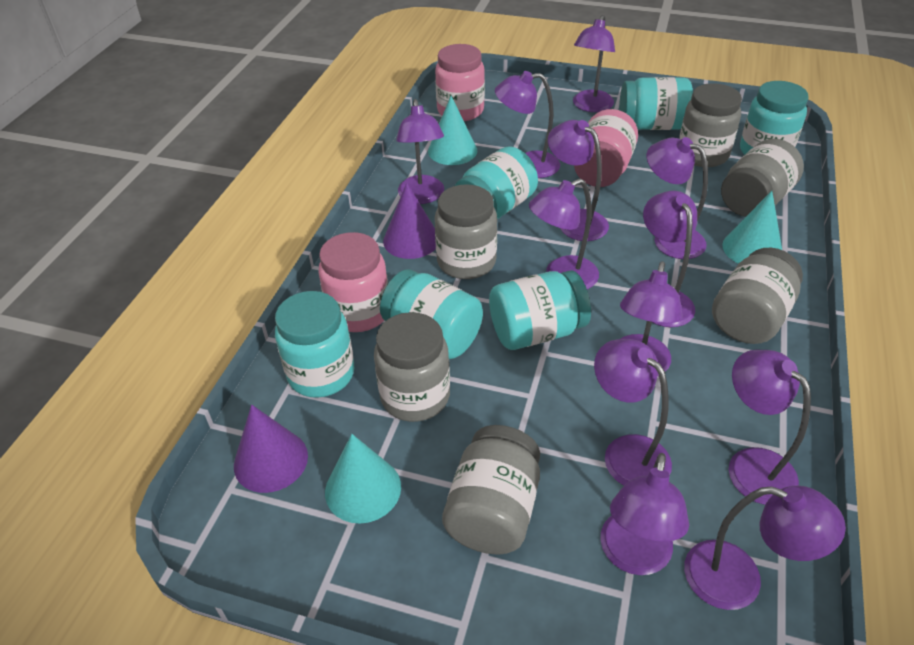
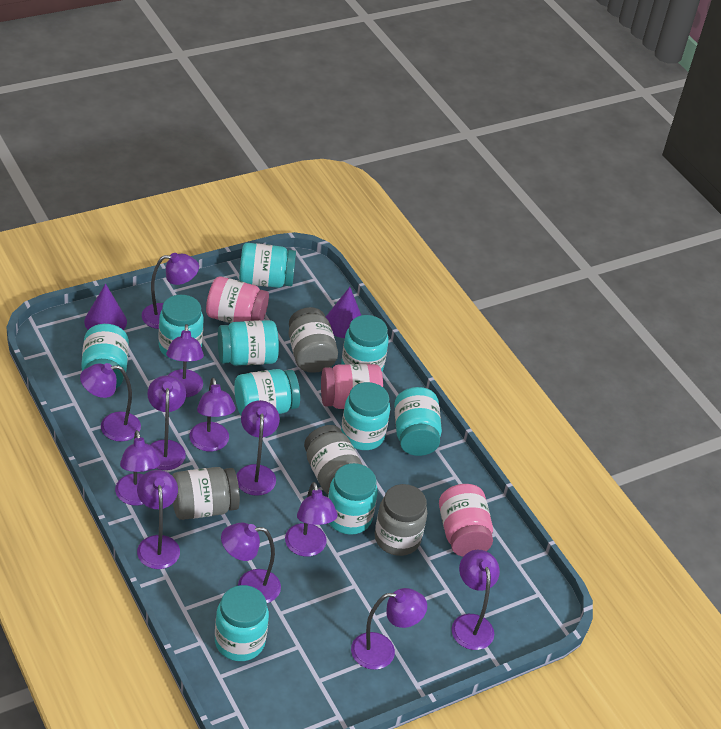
grey jar: 6 -> 4
turquoise cone: 3 -> 0
turquoise jar: 6 -> 10

